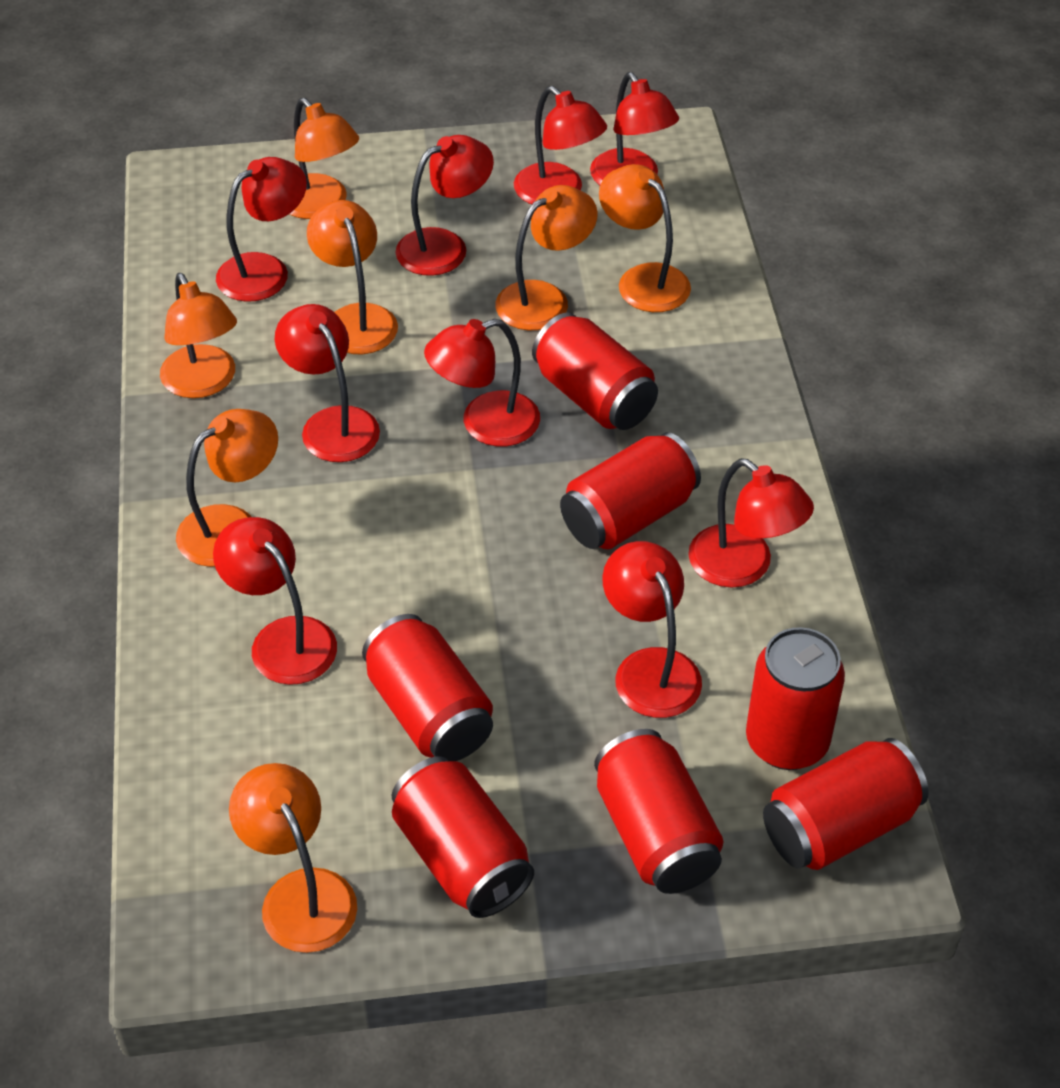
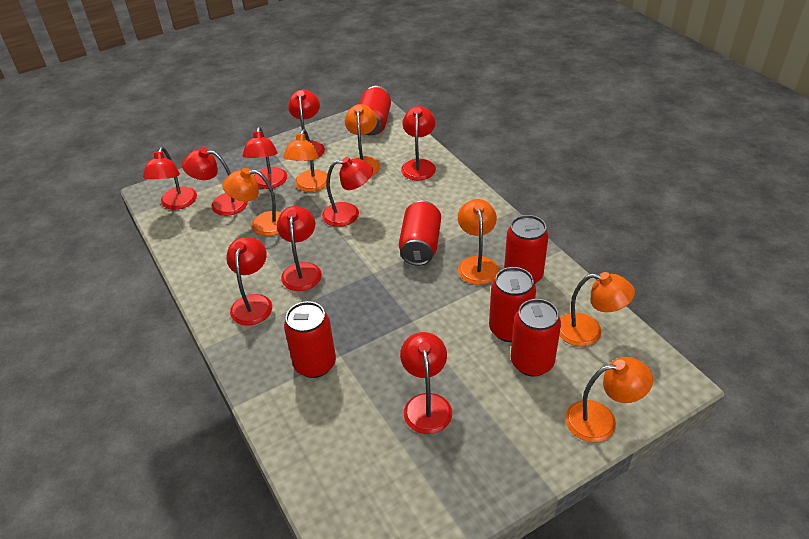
orange lamp: 7 -> 6
red can: 7 -> 6

